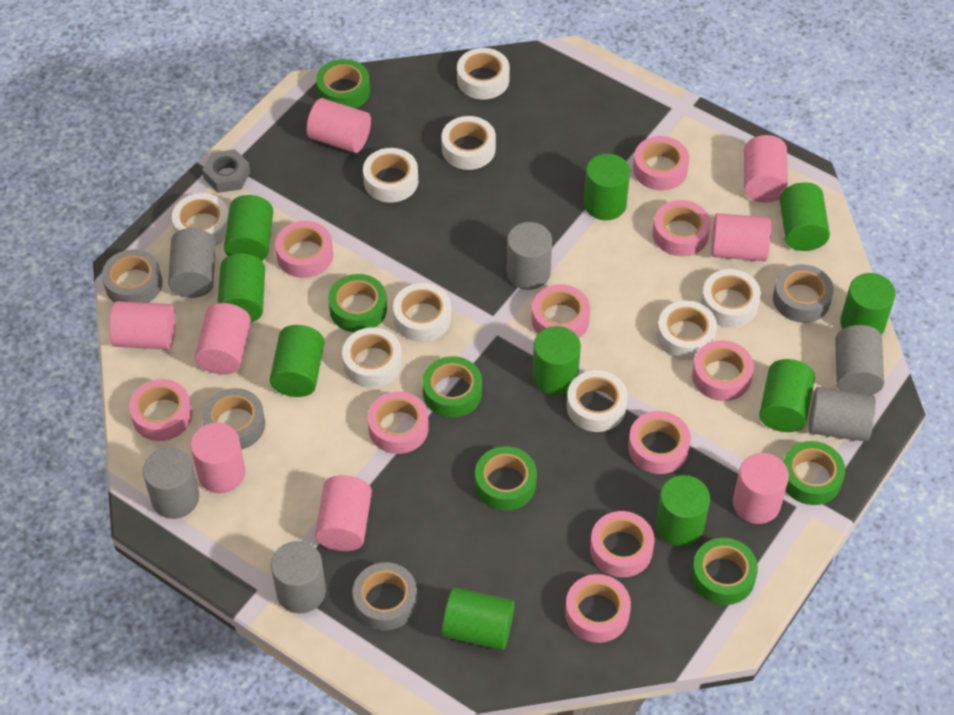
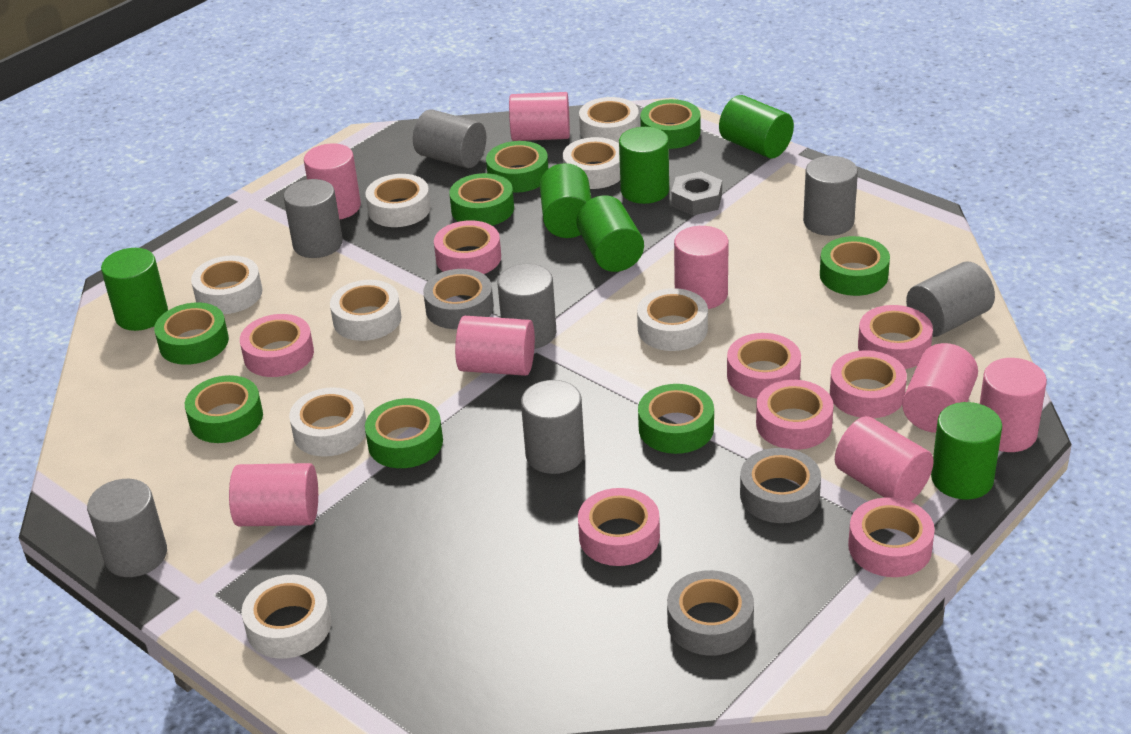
green cylinder: 10 -> 6
green tape: 6 -> 8
grey cylinder: 6 -> 7
grey tape: 4 -> 3
pink tape: 10 -> 8
white tape: 9 -> 8

